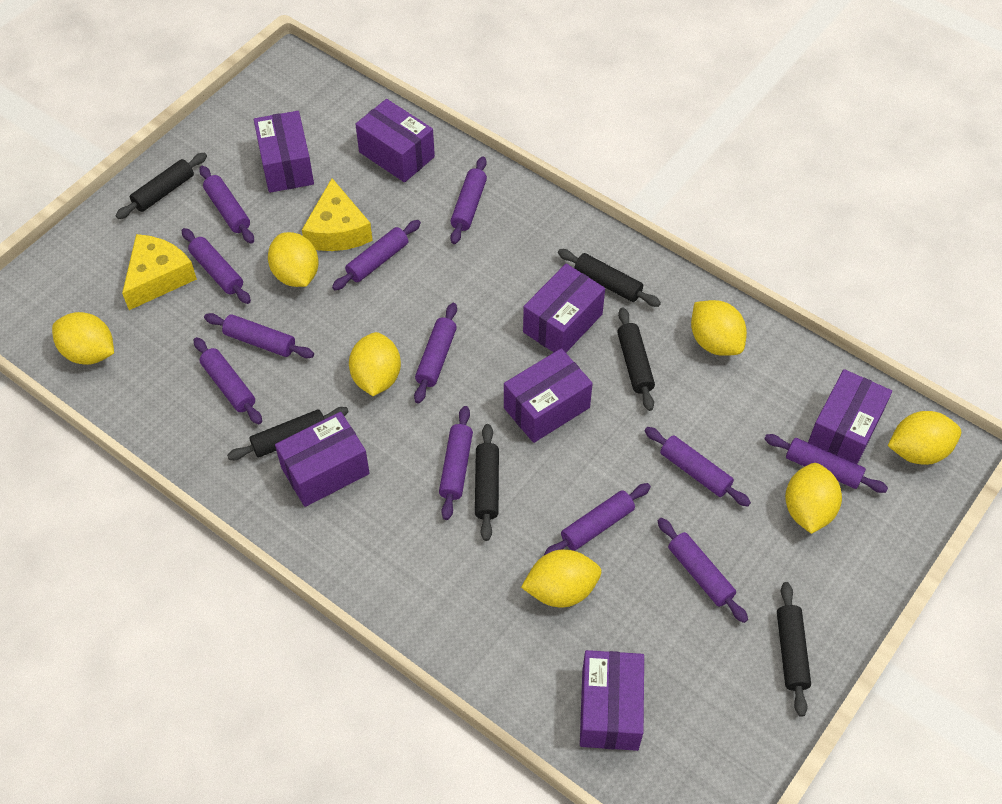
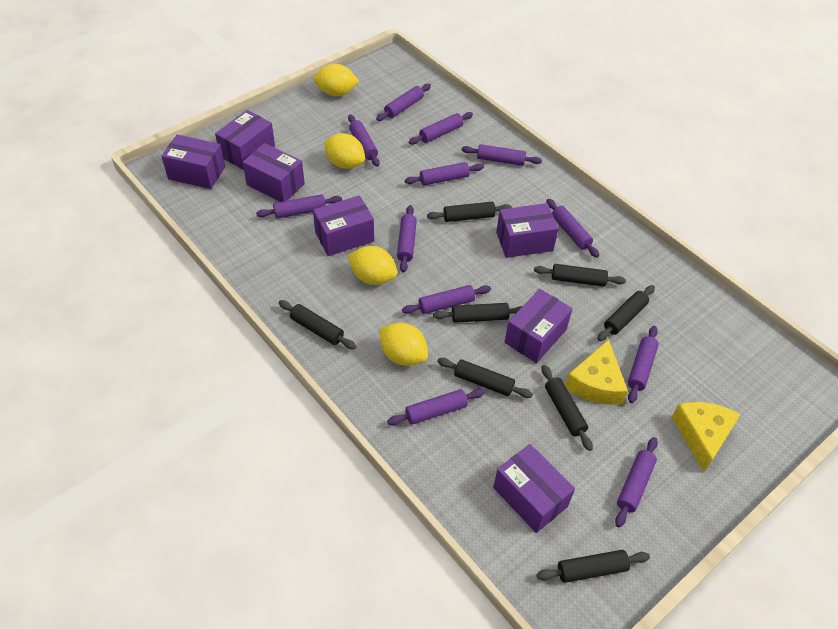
black rolling pin: 6 -> 8
yellow lemon: 7 -> 4

